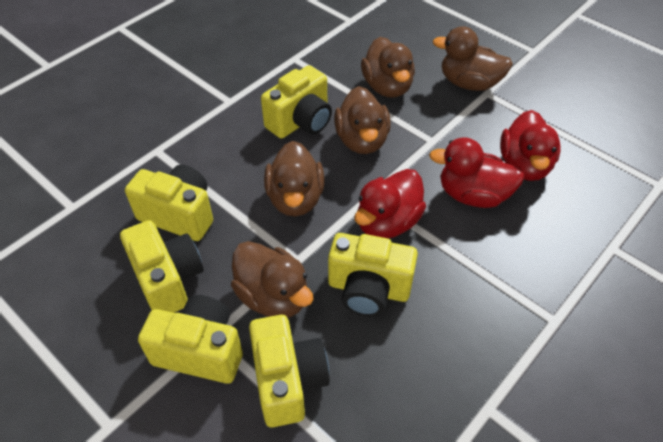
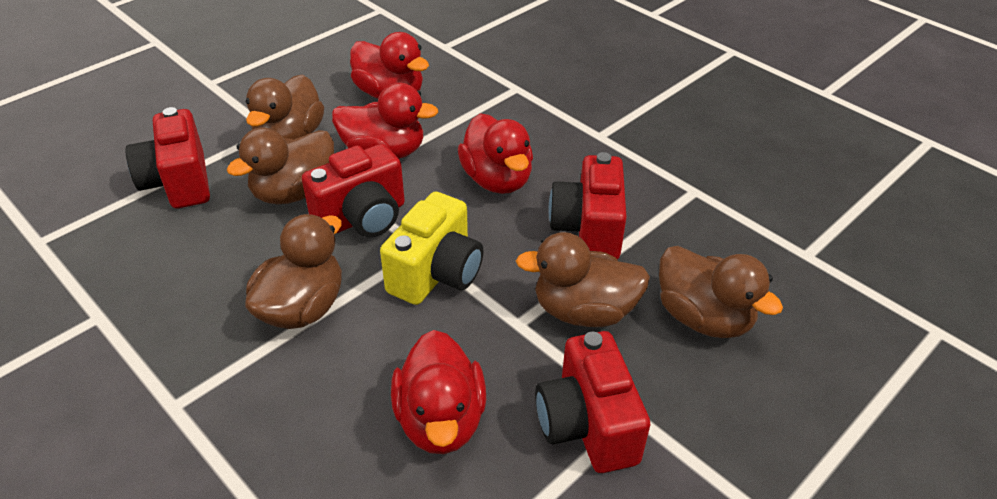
red camera: 0 -> 4
red duck: 3 -> 4
yellow camera: 6 -> 1

